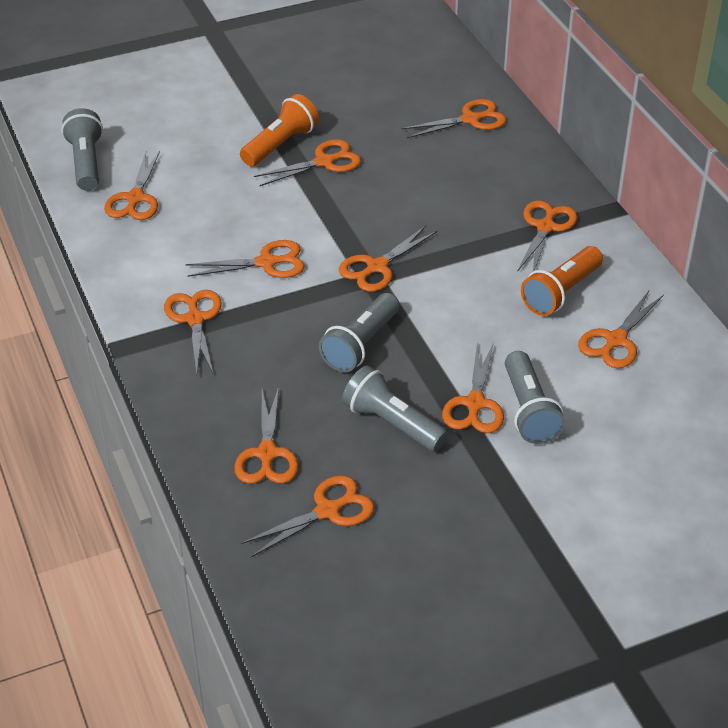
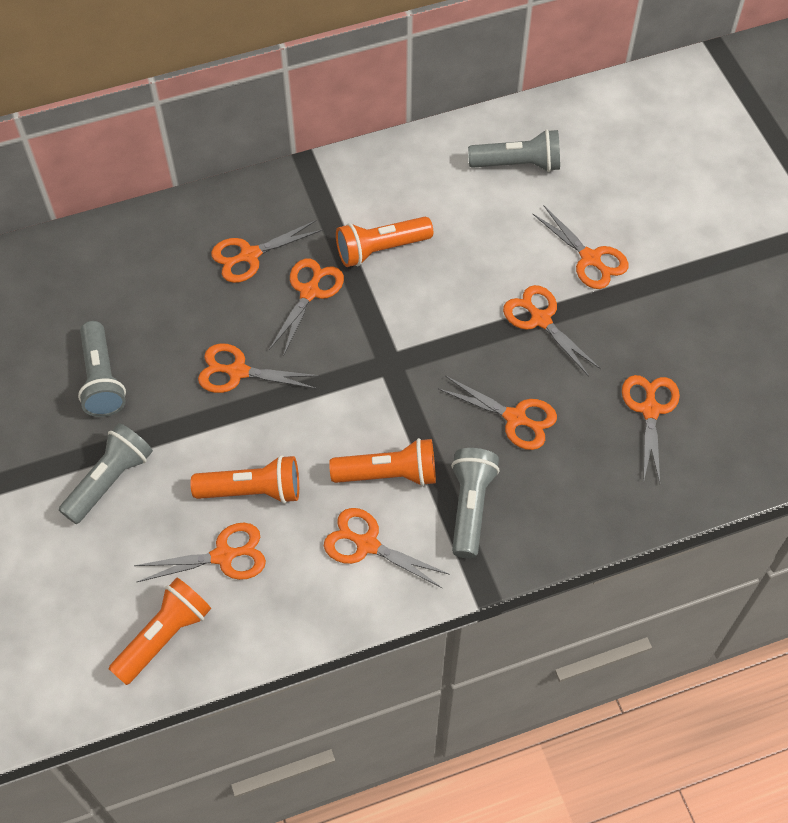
orange flashlight: 2 -> 4
orange scissors: 11 -> 9

